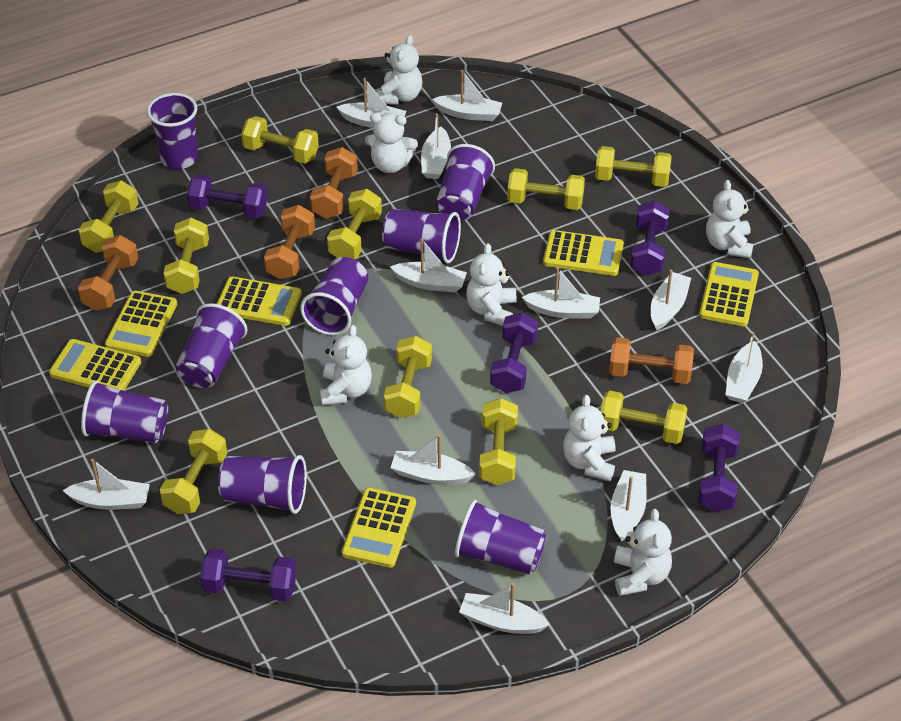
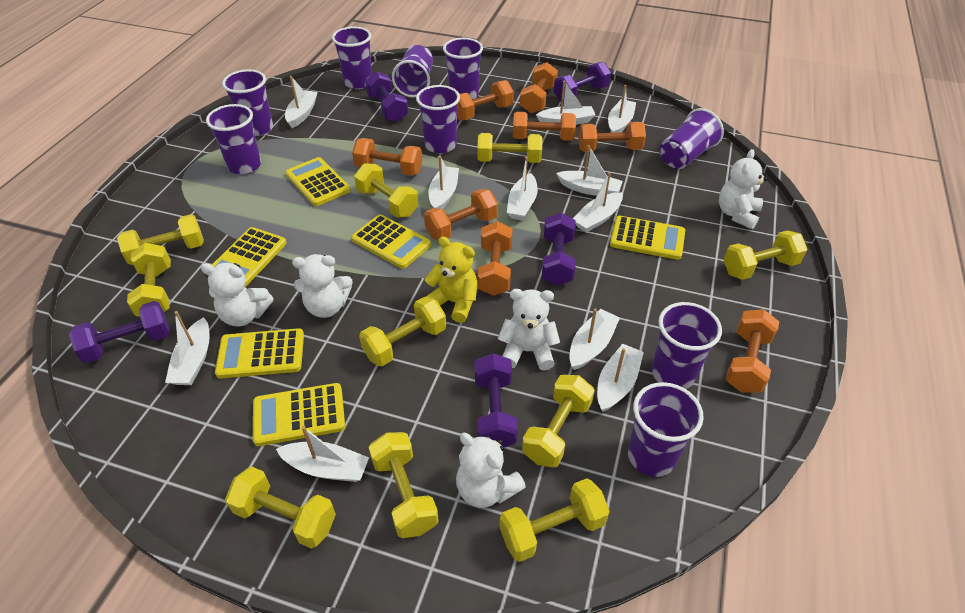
orange dumbbell: 4 -> 8
purple cup: 8 -> 9
white teddy bear: 7 -> 5
yellow teddy bear: 0 -> 1

